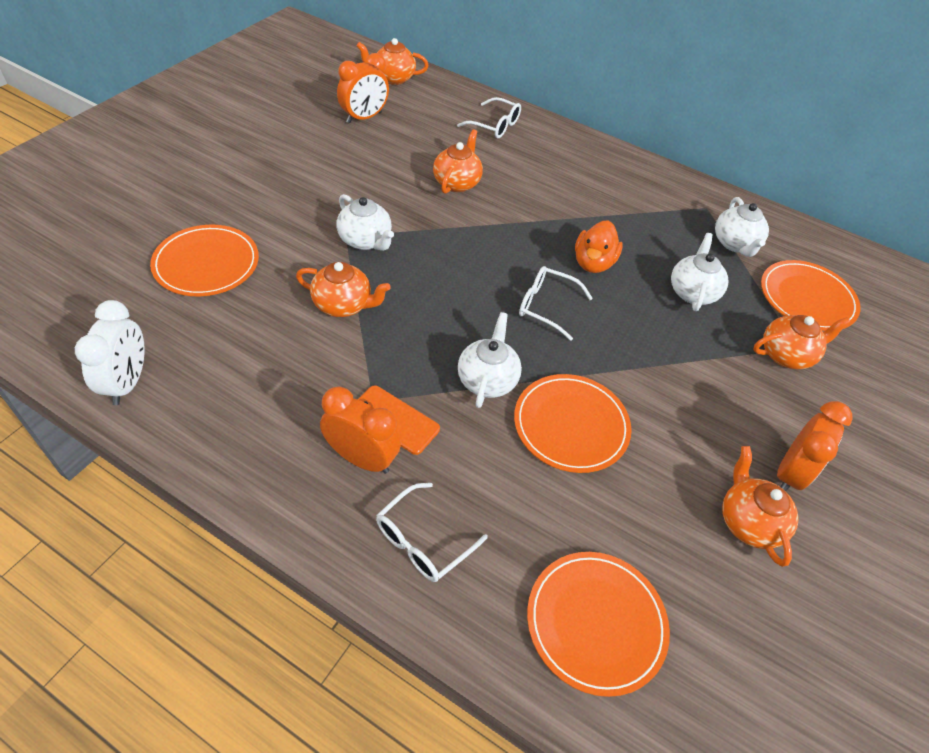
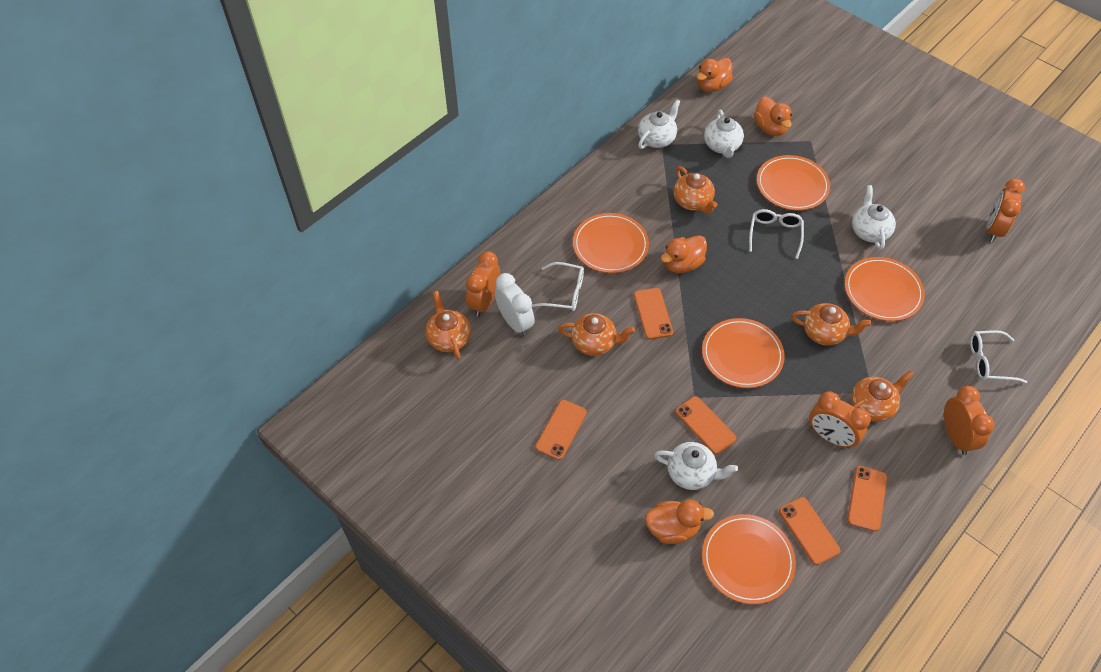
orange clock: 3 -> 4
orange duck: 1 -> 4
orange phone: 1 -> 5
orange plate: 4 -> 5

